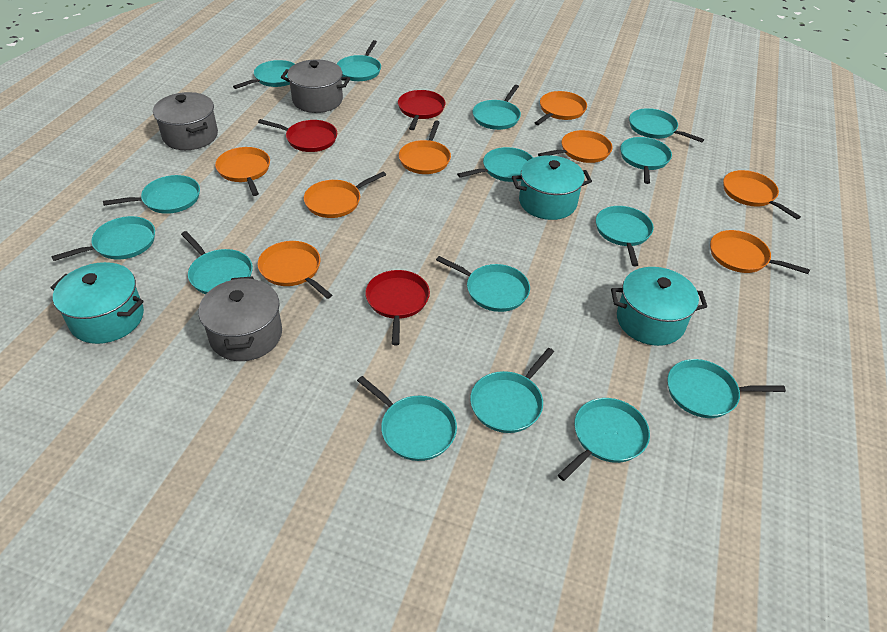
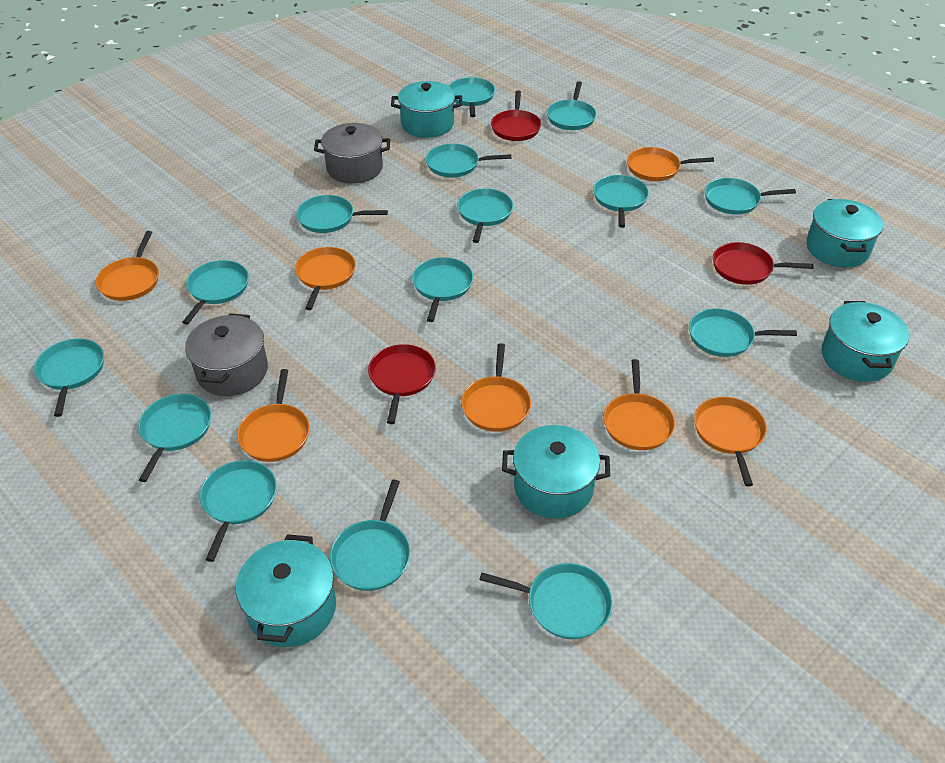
grey pot: 3 -> 2
orange pan: 8 -> 7
turquoise pot: 3 -> 5

